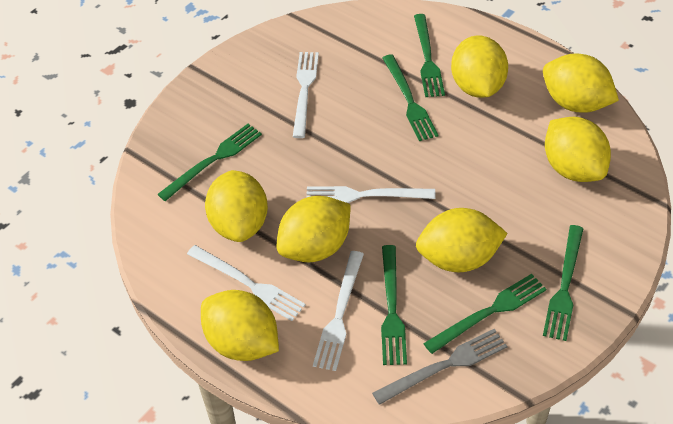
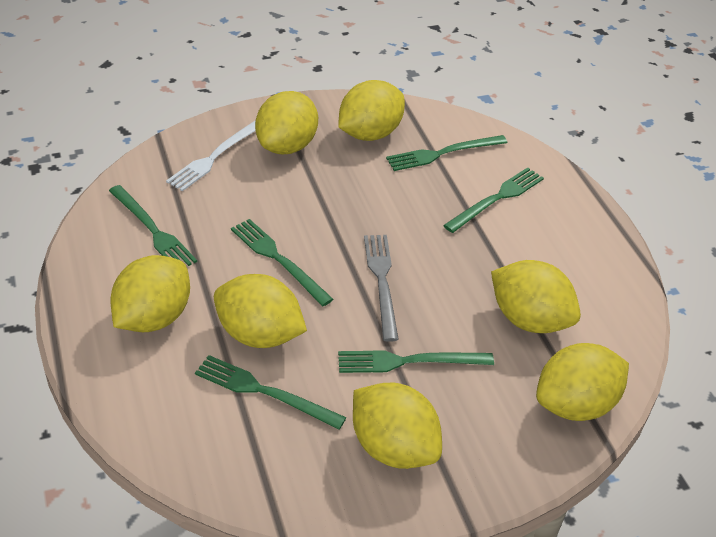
white fork: 4 -> 1

